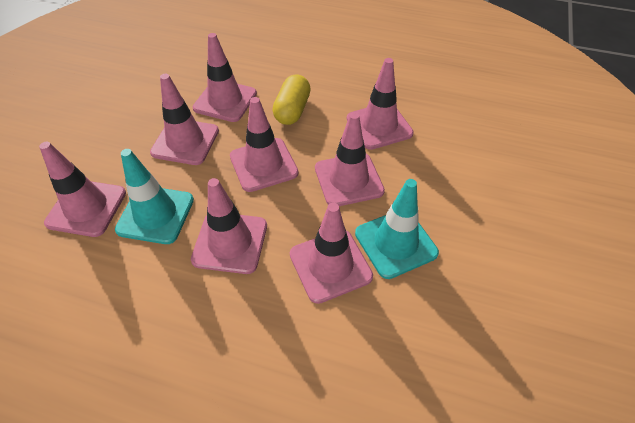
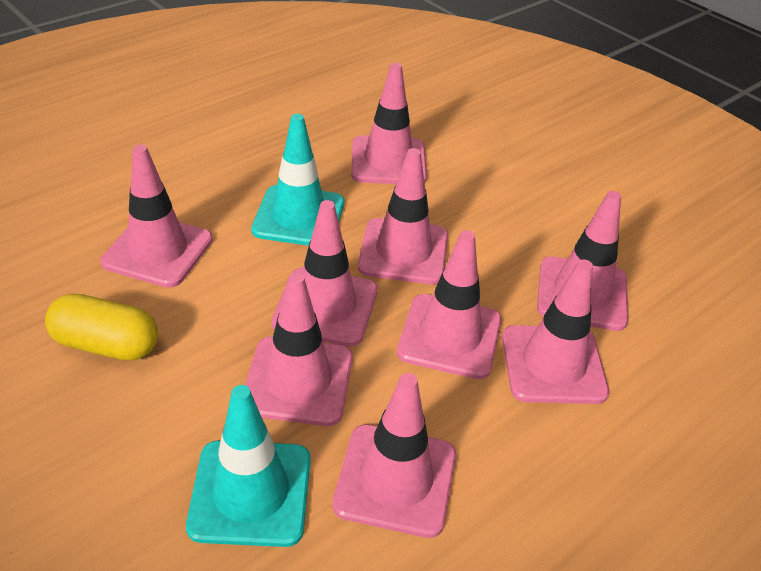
pink traffic cone: 8 -> 9

